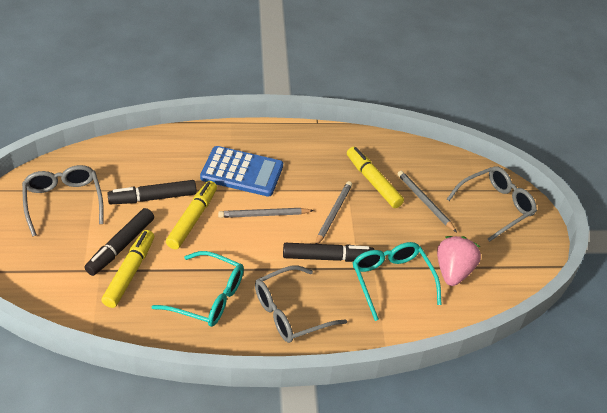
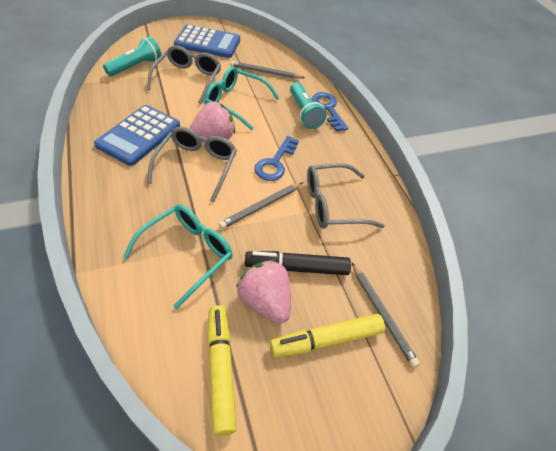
black marker: 3 -> 1
blue calculator: 1 -> 2
blue key: 0 -> 2
pink strawberry: 1 -> 2
turquoise flashlight: 0 -> 2
yellow marker: 3 -> 2

